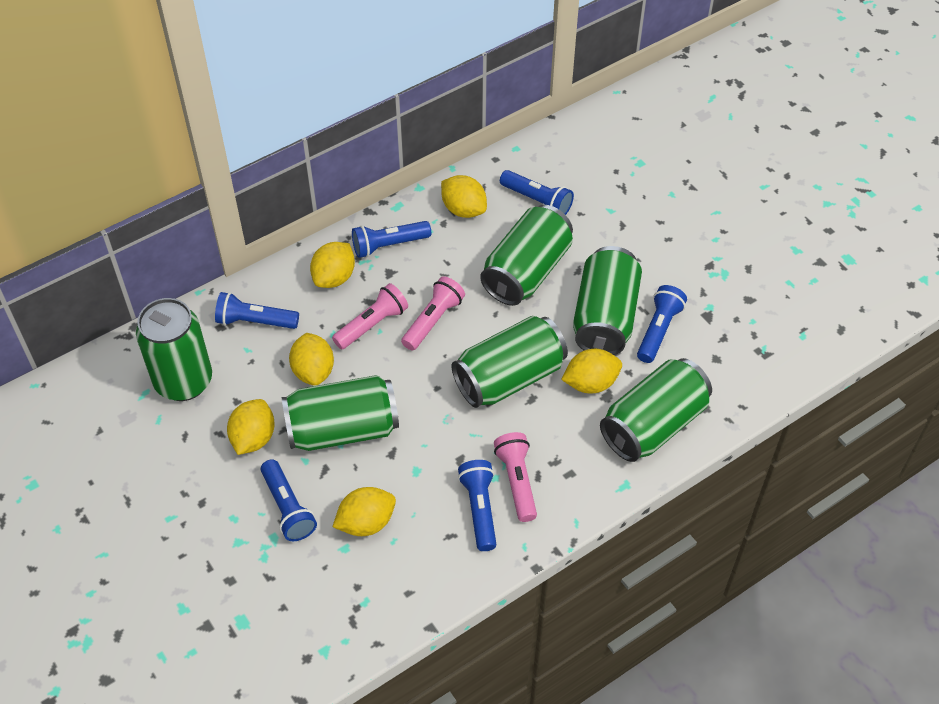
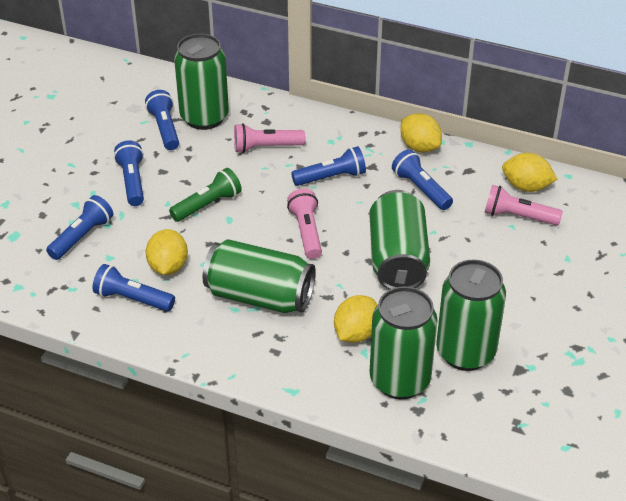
green can: 6 -> 5
green flashlight: 0 -> 1
yellow lemon: 6 -> 4

